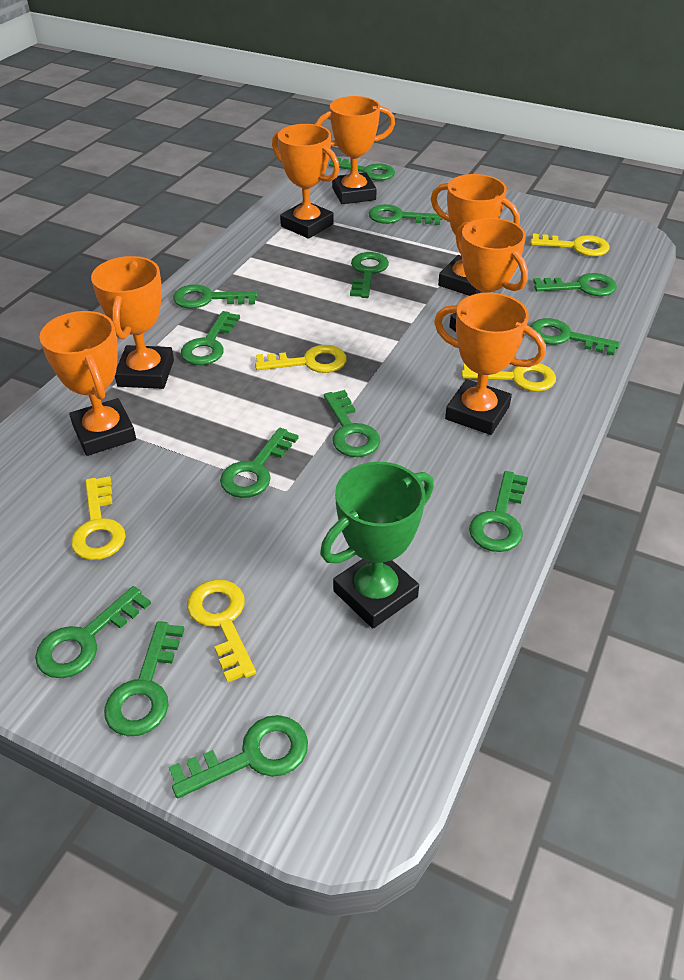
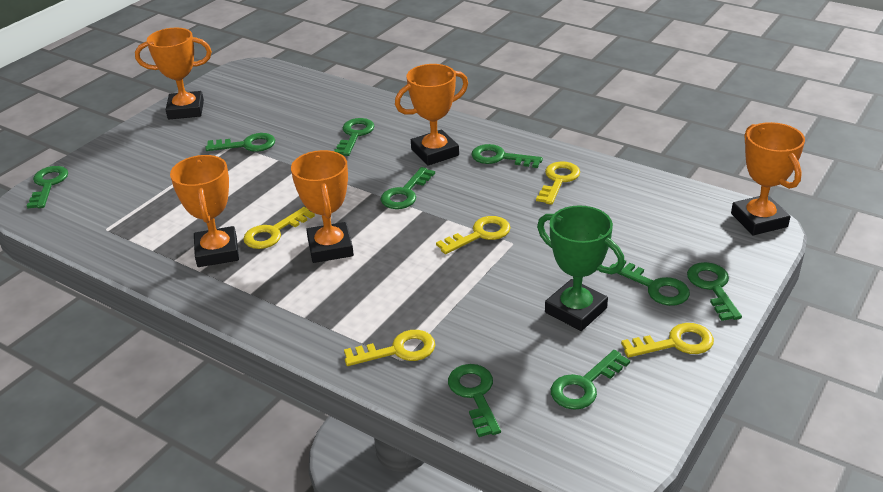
green key: 13 -> 9
orange trophy: 7 -> 5

